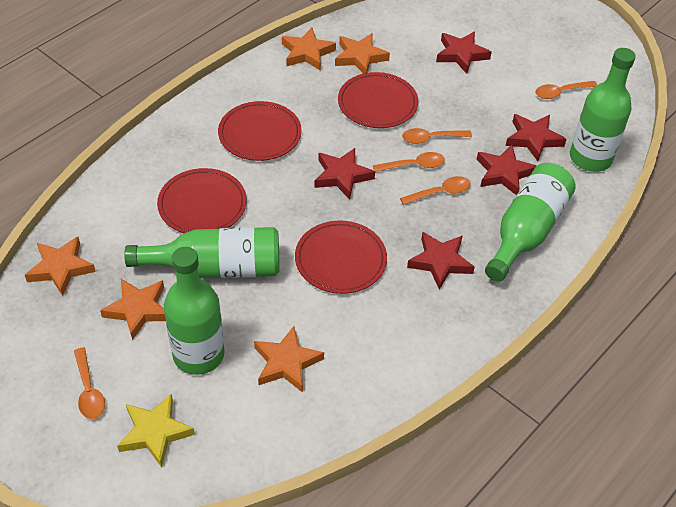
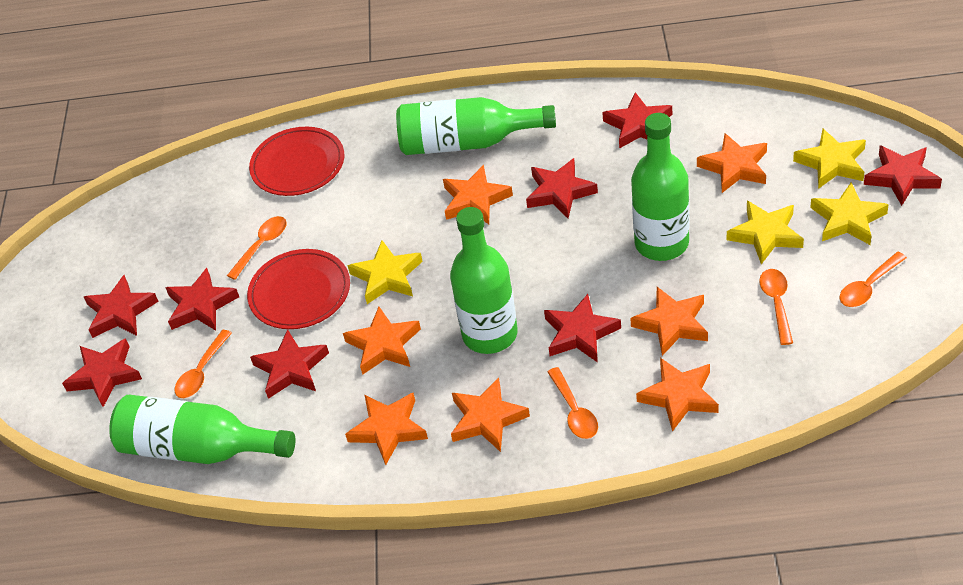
orange star: 5 -> 7
red plate: 4 -> 2
red star: 5 -> 8
yellow star: 1 -> 4

